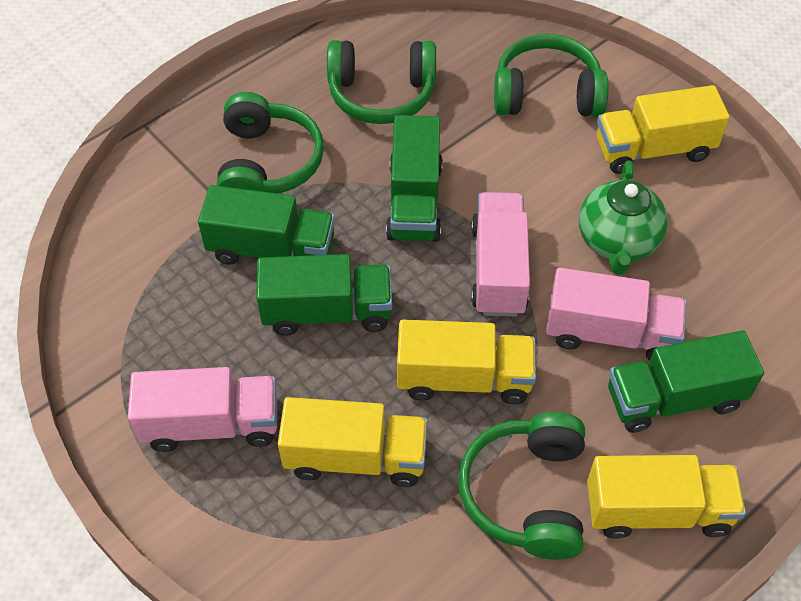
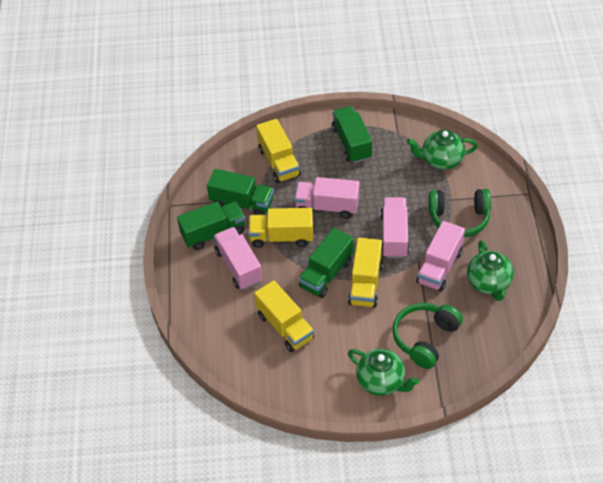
green headphones: 4 -> 2
green teapot: 1 -> 3
pink truck: 3 -> 4

